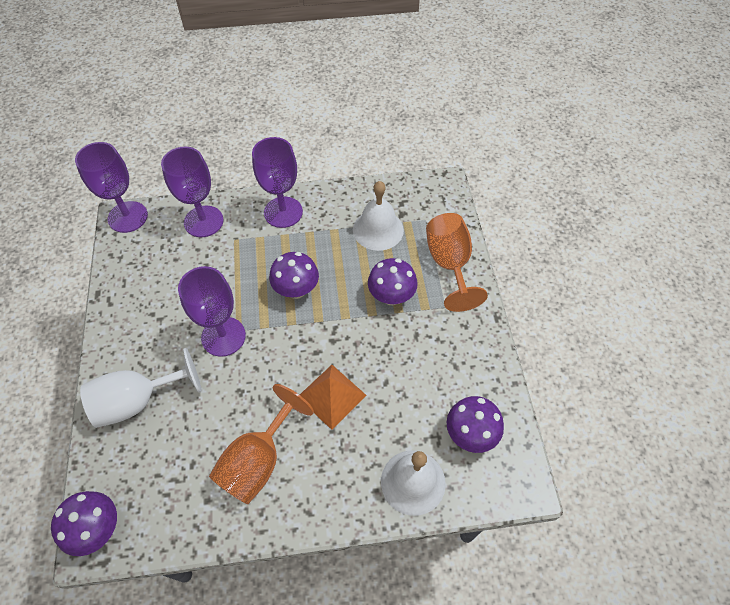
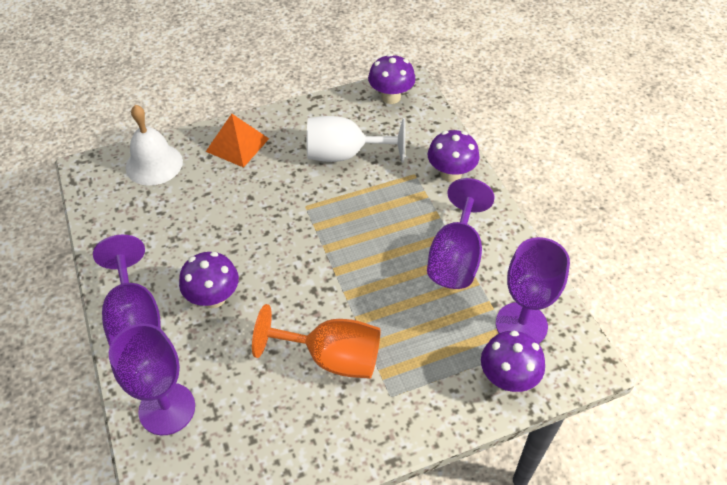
orange goblet: 2 -> 1
white bell: 2 -> 1

